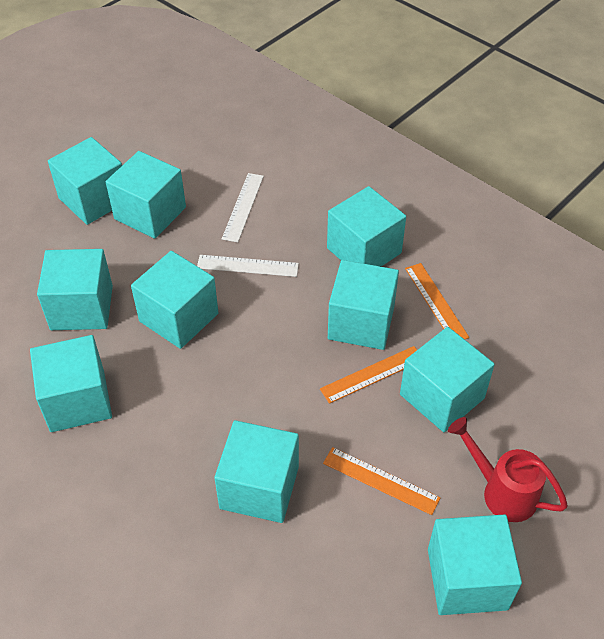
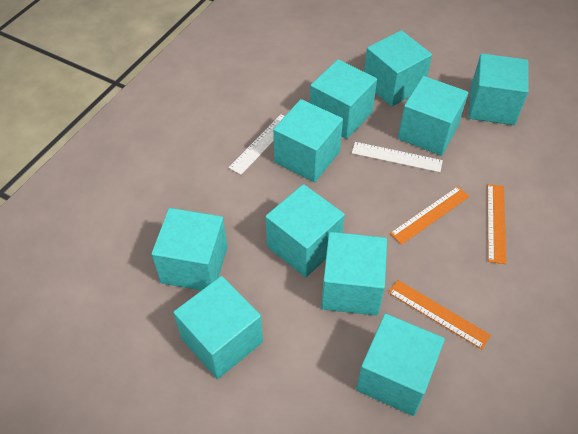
red watering can: 1 -> 0

